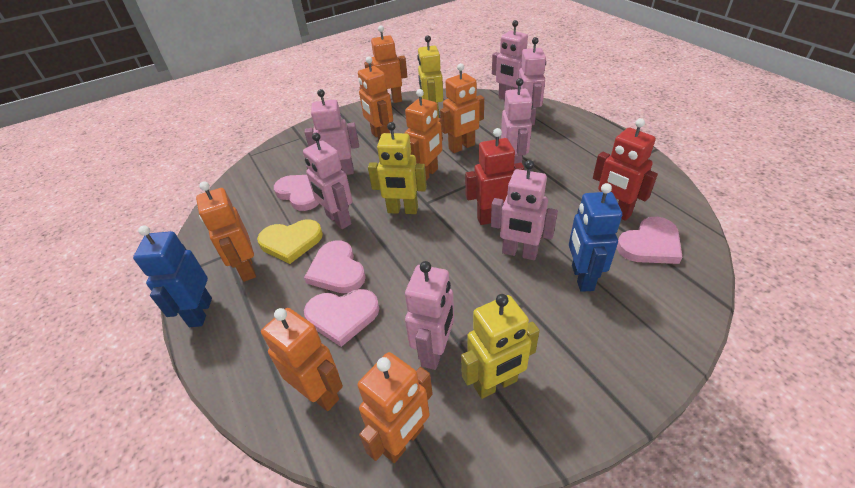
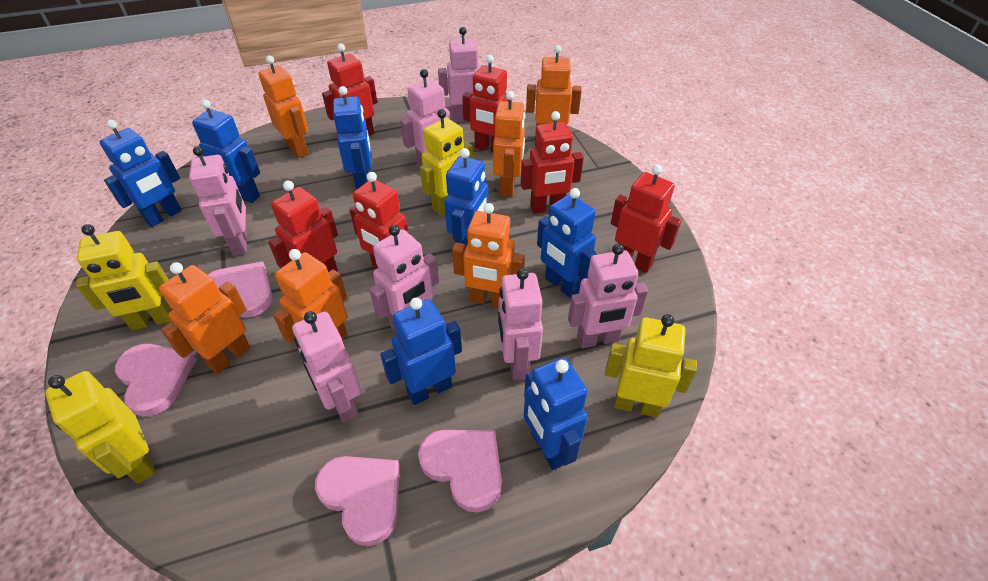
blue robot: 2 -> 7
orange robot: 7 -> 6
red robot: 2 -> 6
yellow heart: 1 -> 0
yellow robot: 3 -> 4

